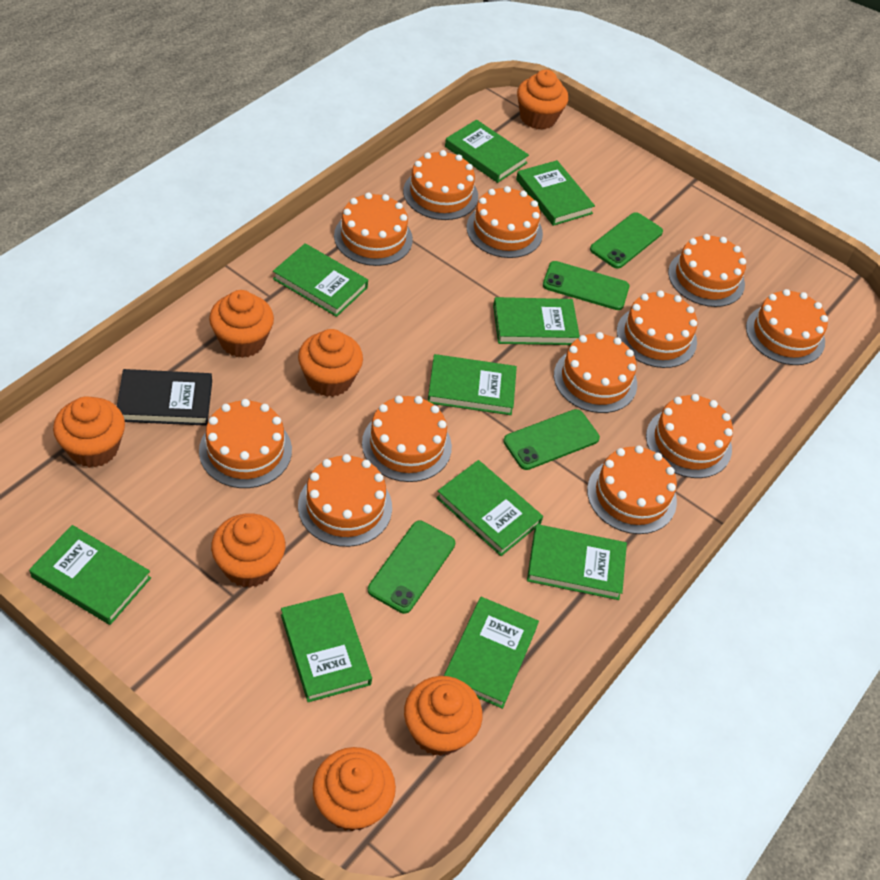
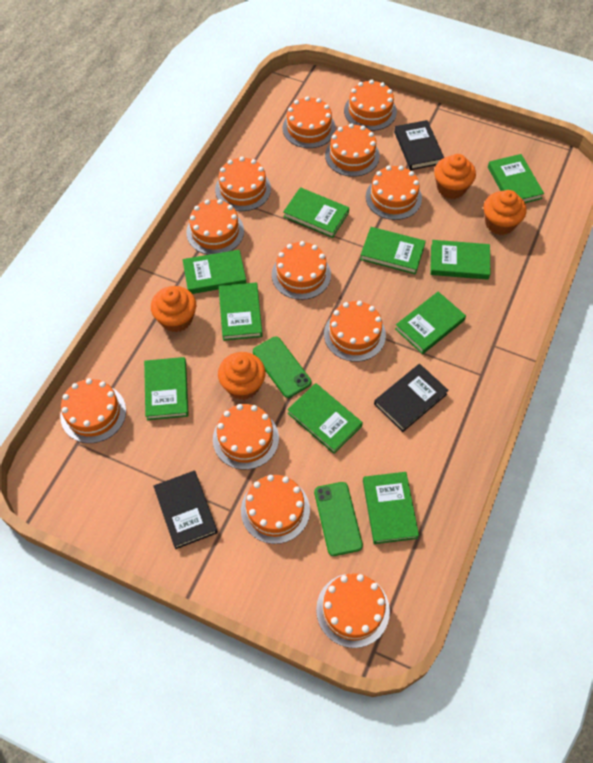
black book: 1 -> 3
green phone: 4 -> 2
orange cupcake: 7 -> 4

